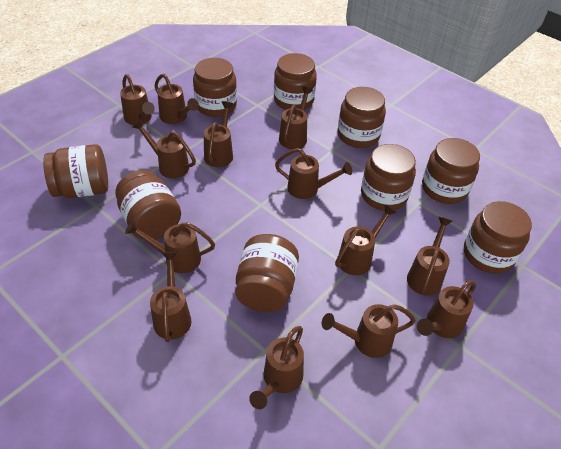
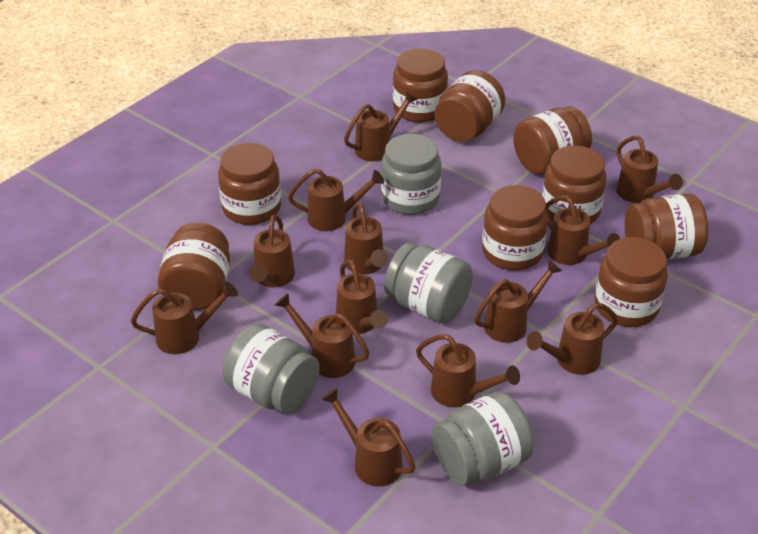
grey jar: 0 -> 4

